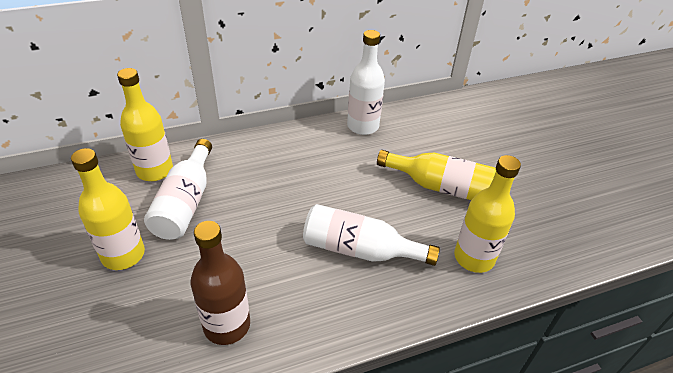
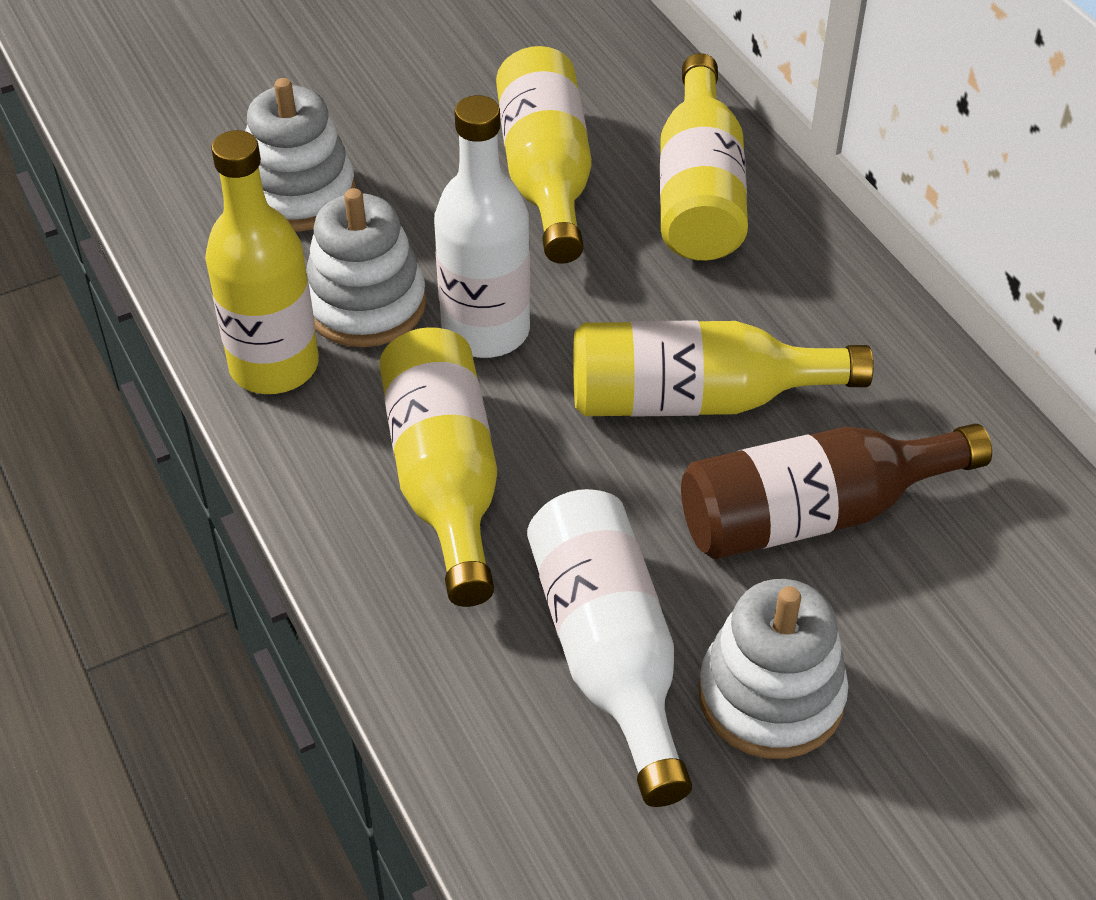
white bottle: 3 -> 2
white stacking toy: 0 -> 3
yellow bottle: 4 -> 5

